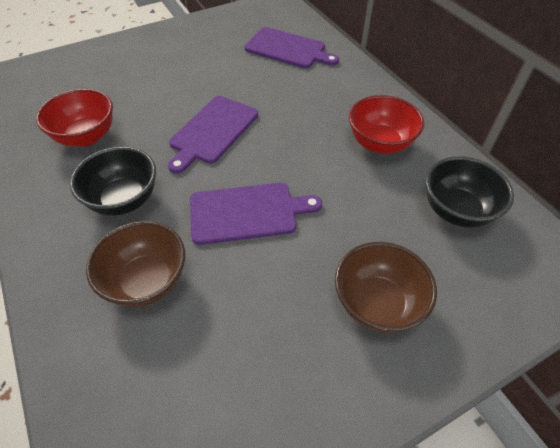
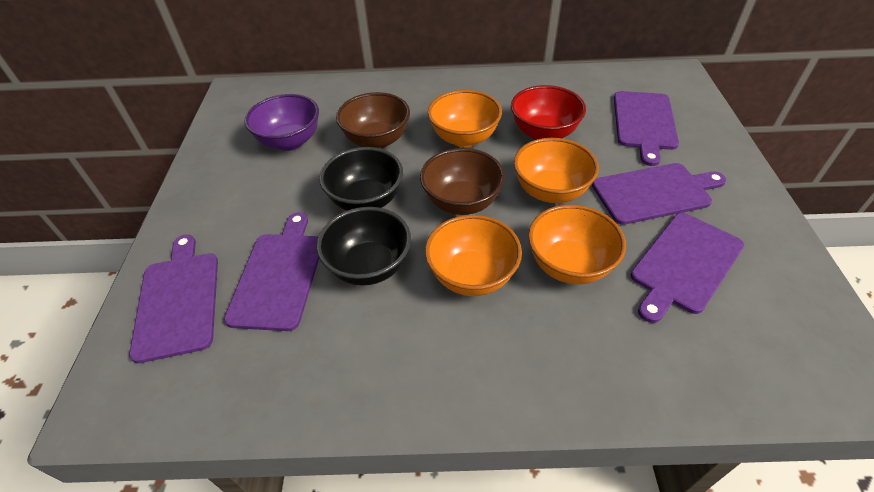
orange bowl: 0 -> 4
purple bowl: 0 -> 1
purple cutting board: 3 -> 5
red bowl: 2 -> 1

